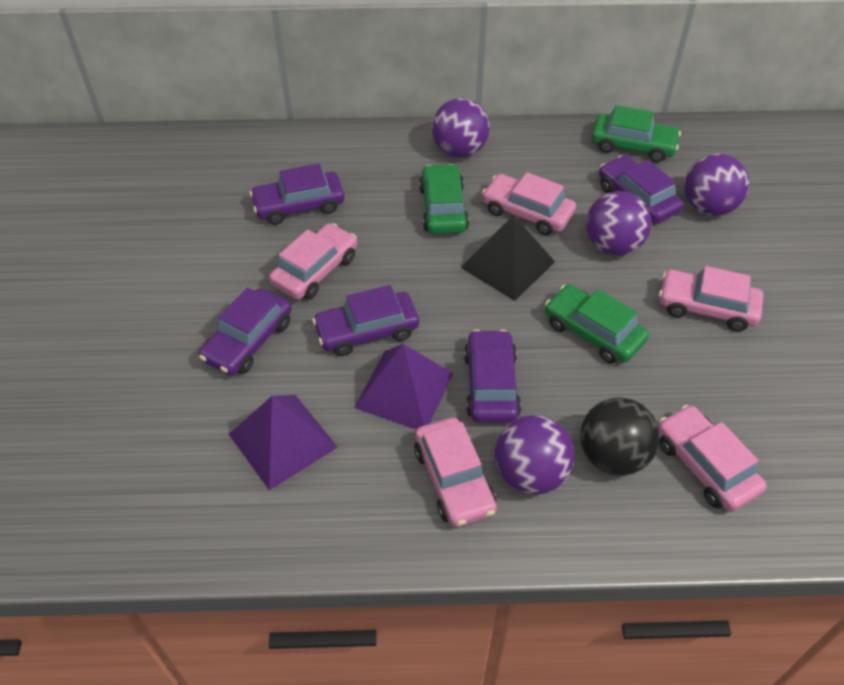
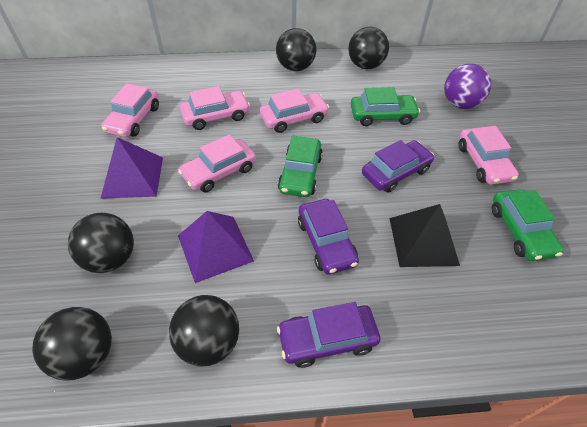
black ball: 1 -> 5
purple ball: 4 -> 1
purple car: 5 -> 3

